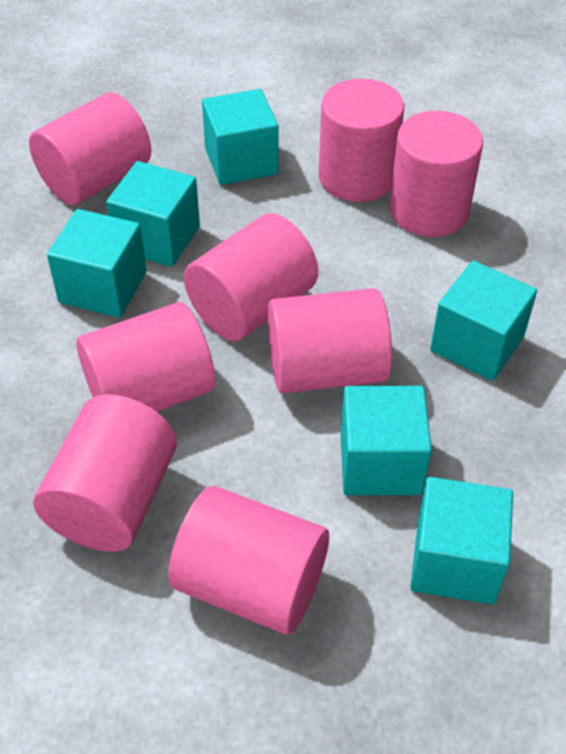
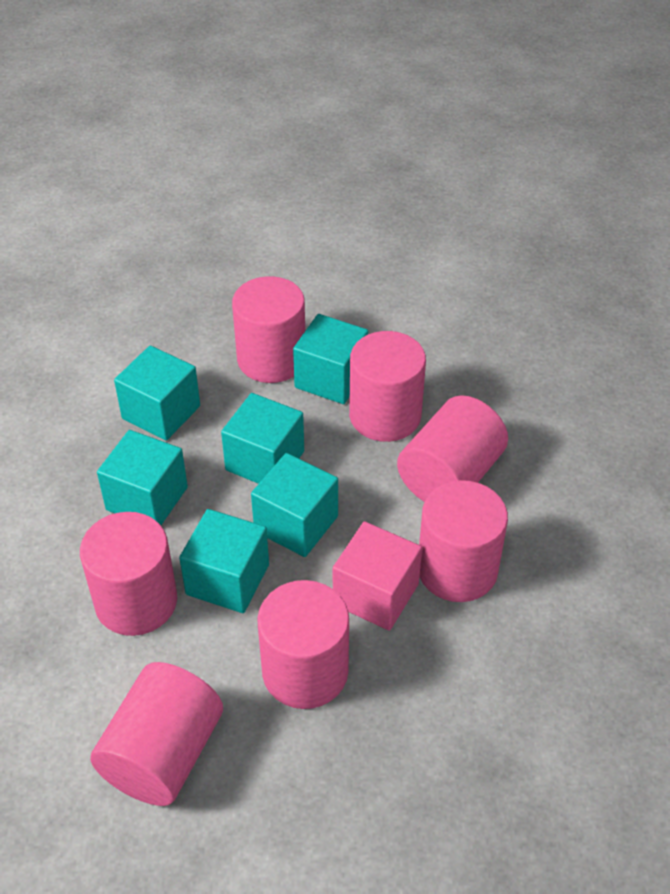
pink cube: 0 -> 1
pink cylinder: 8 -> 7

